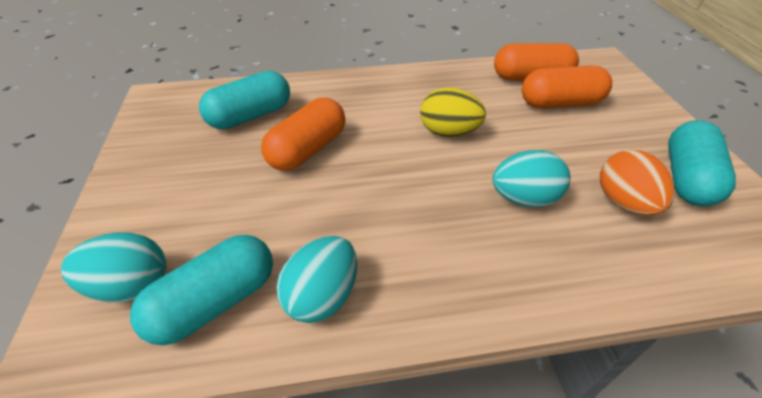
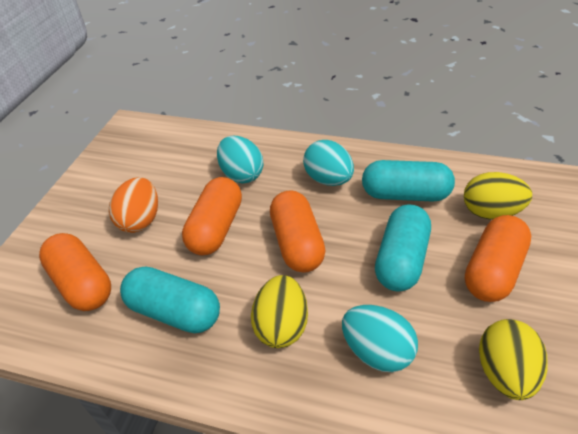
orange capsule: 3 -> 4
yellow egg: 1 -> 3

